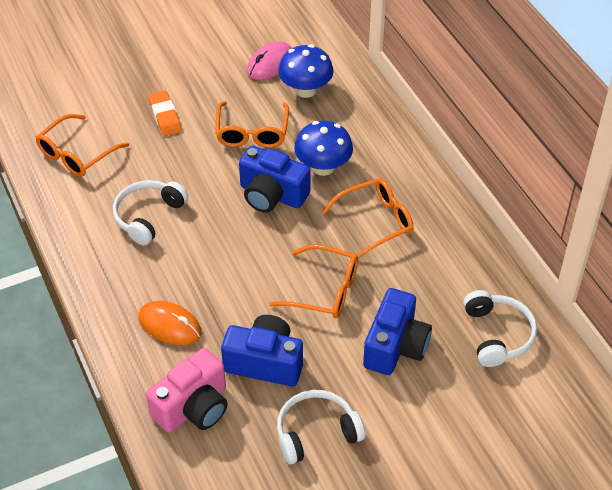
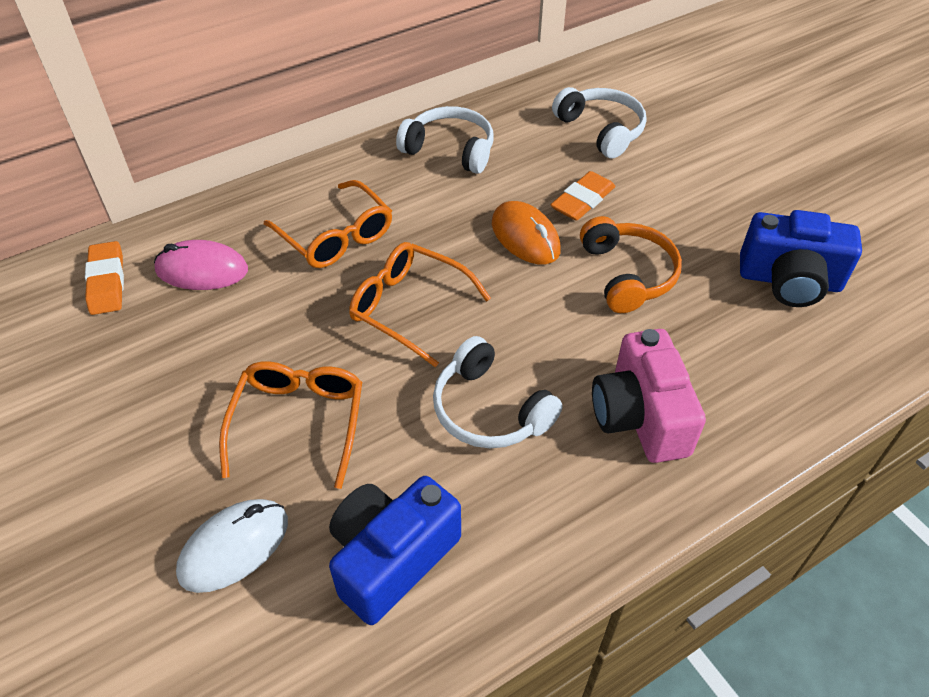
blue camera: 3 -> 2
blue mushroom: 2 -> 0
orange eraser: 1 -> 2
orange glasses: 4 -> 3
orange headphones: 0 -> 1
white mouse: 0 -> 1

